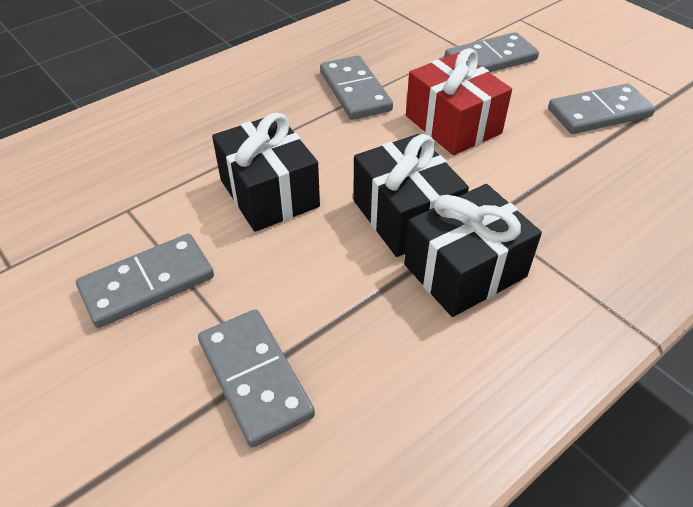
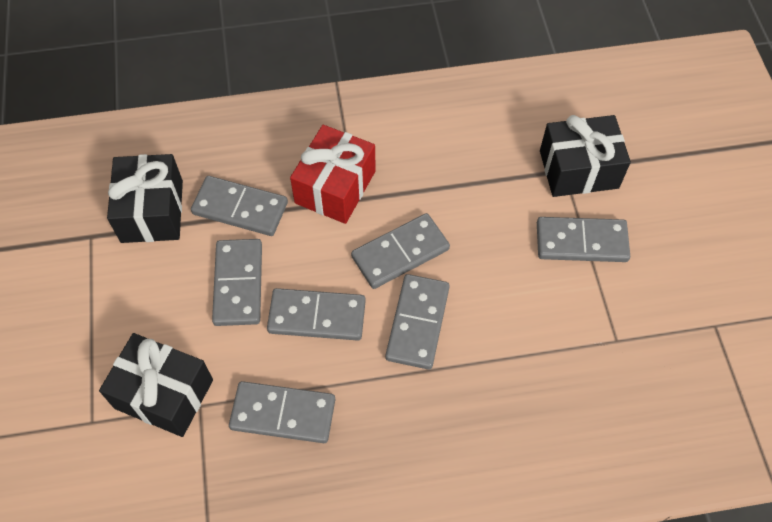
grey domino: 5 -> 7

